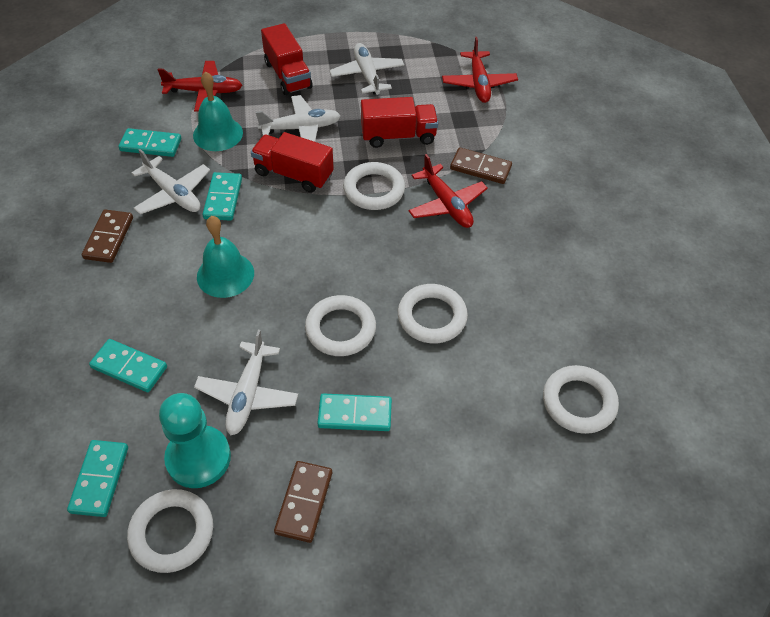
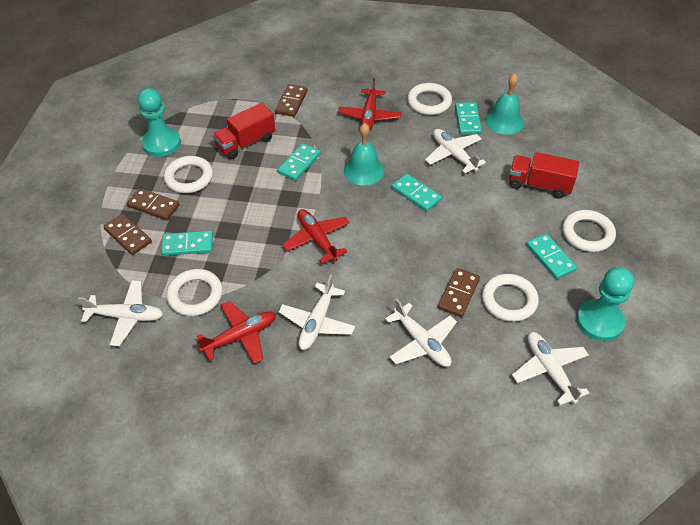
brown domino: 3 -> 4
red truck: 3 -> 2
turquoise pawn: 1 -> 2
white plane: 4 -> 5

